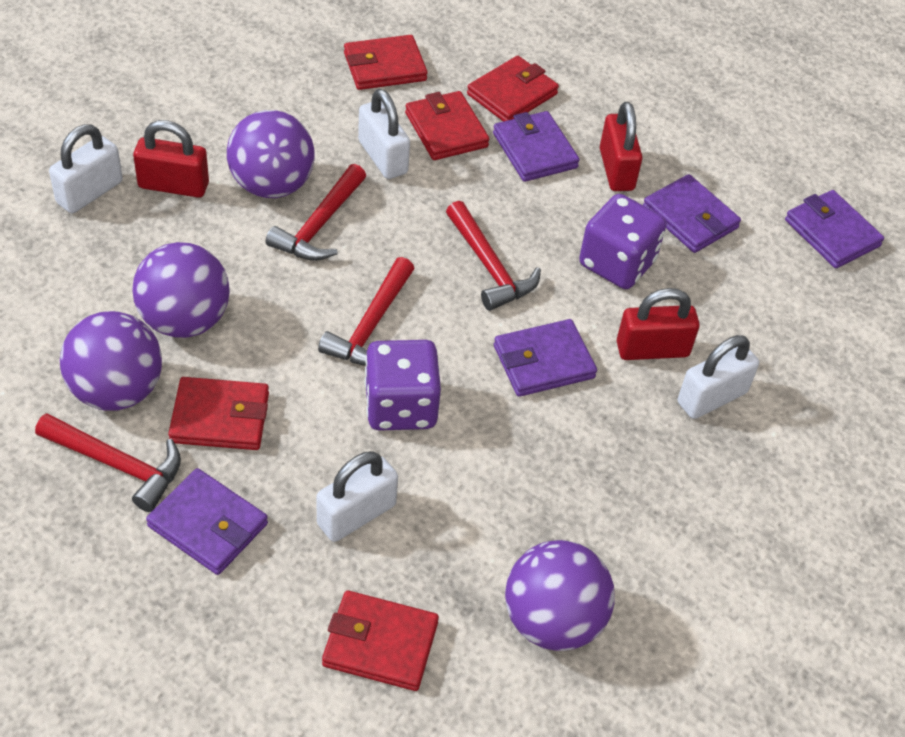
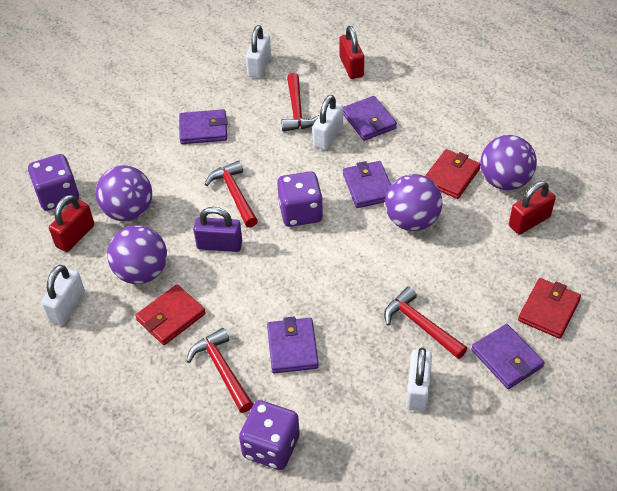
purple dice: 2 -> 3
purple padlock: 0 -> 1
red wallet: 5 -> 3

